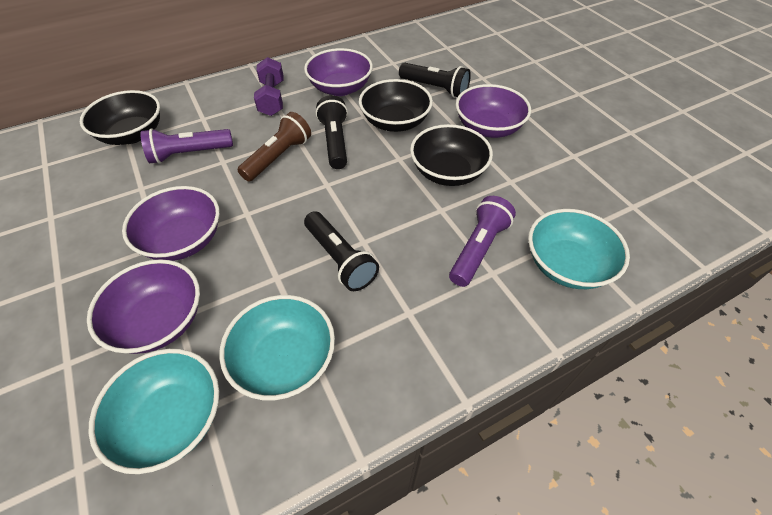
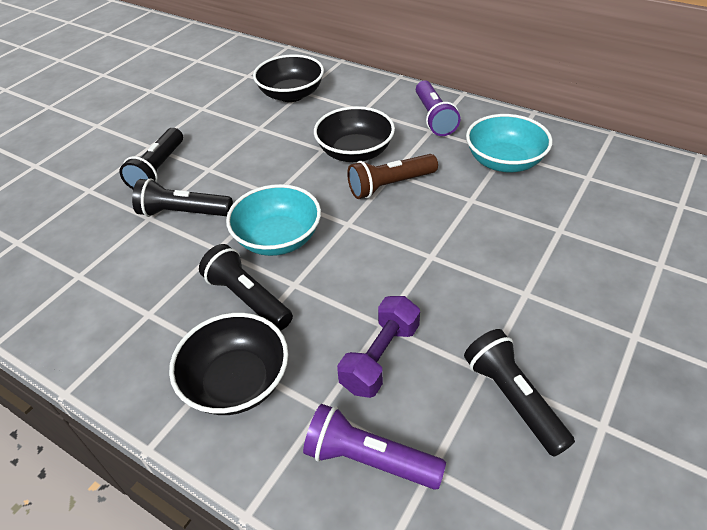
black flashlight: 3 -> 4
purple bowl: 4 -> 0
turquoise bowl: 3 -> 2

